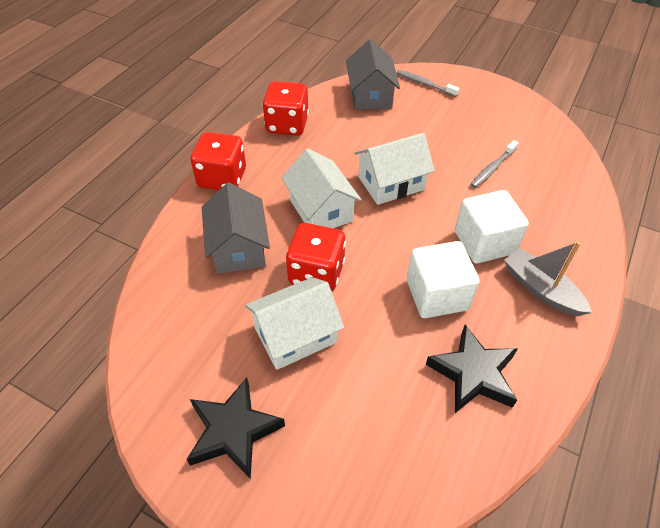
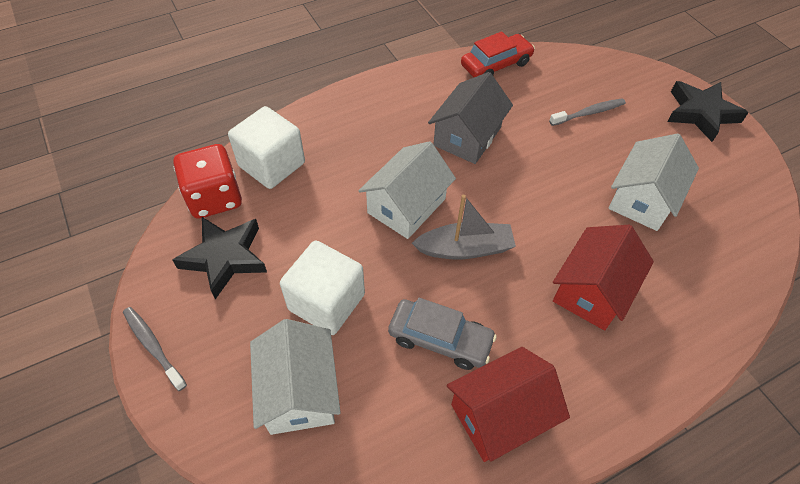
grey car: 0 -> 1
grey house: 2 -> 1
red car: 0 -> 1
red dice: 3 -> 1
red house: 0 -> 2

